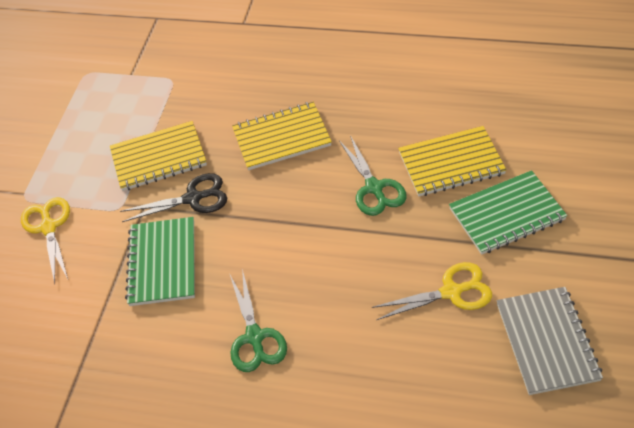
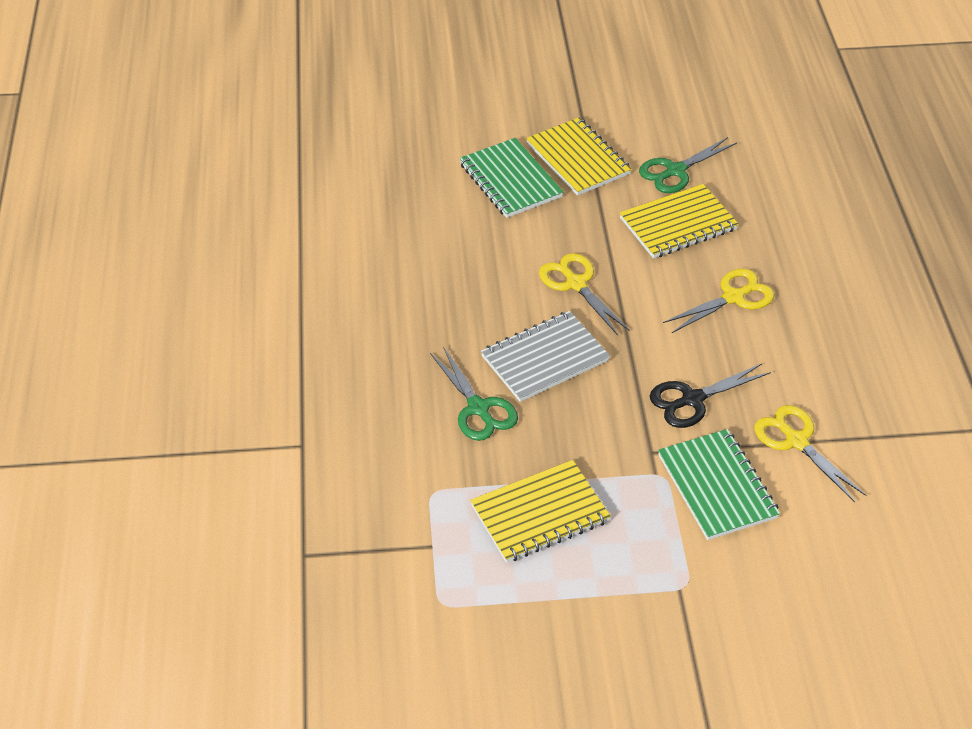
yellow scissors: 2 -> 3

